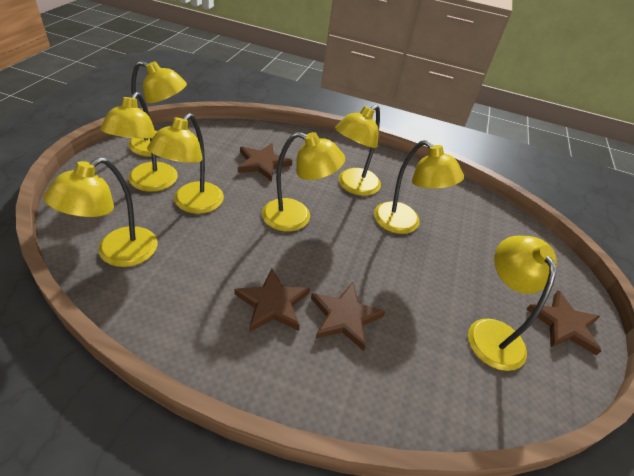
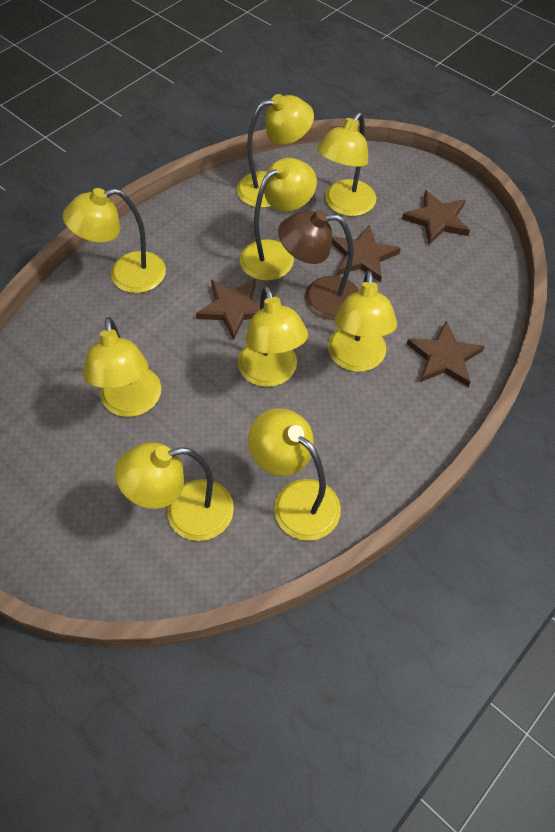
brown lamp: 0 -> 1
yellow lamp: 8 -> 9

